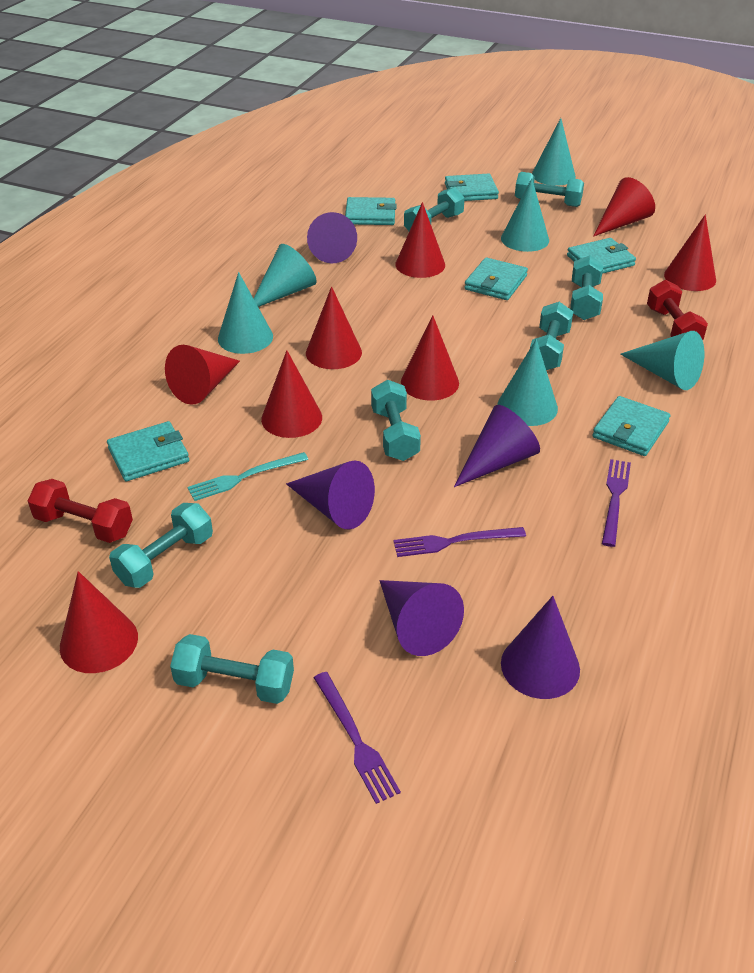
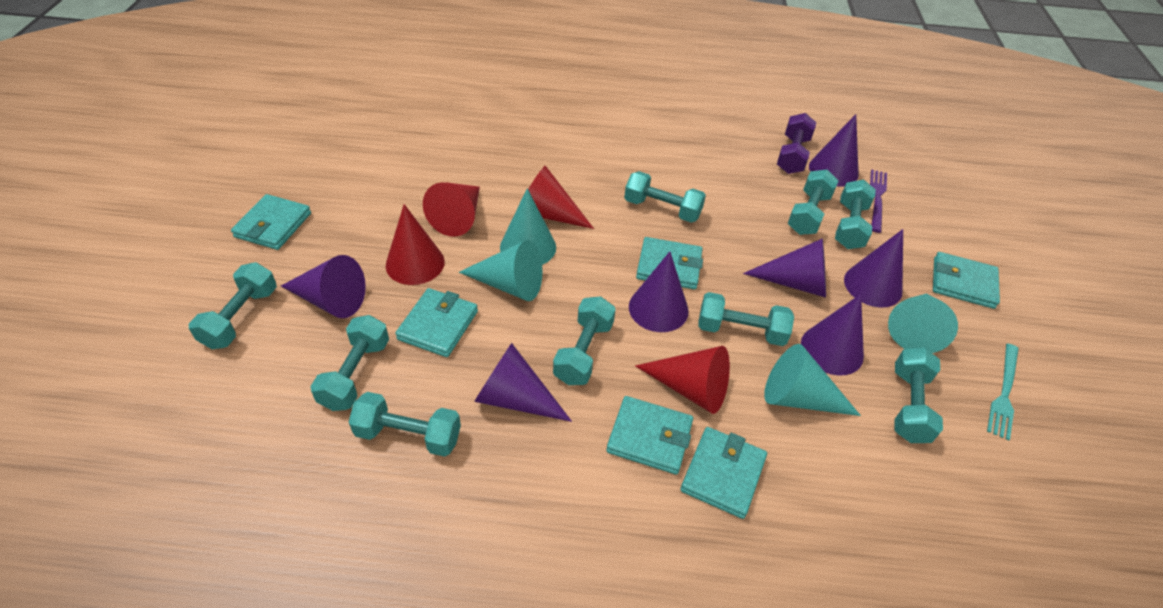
purple cone: 5 -> 7
purple dumbbell: 0 -> 1
purple fork: 3 -> 1
red cone: 8 -> 4
red dumbbell: 2 -> 0
turquoise cone: 6 -> 4
turquoise dumbbell: 7 -> 9

